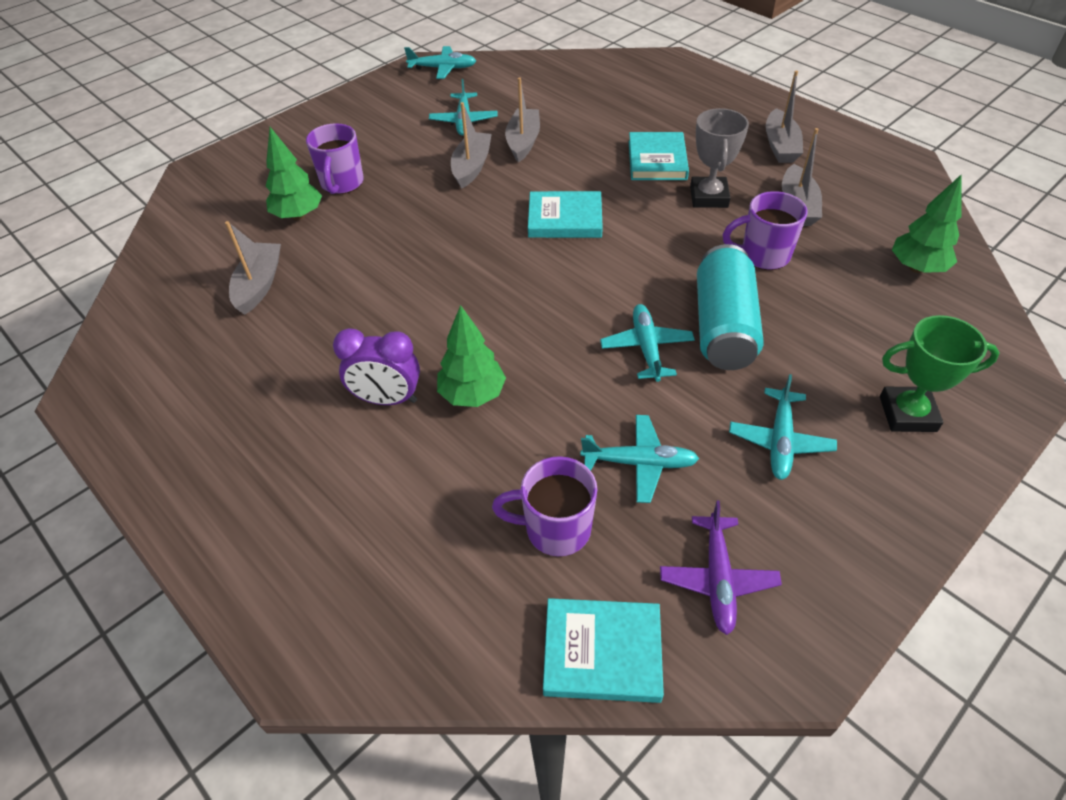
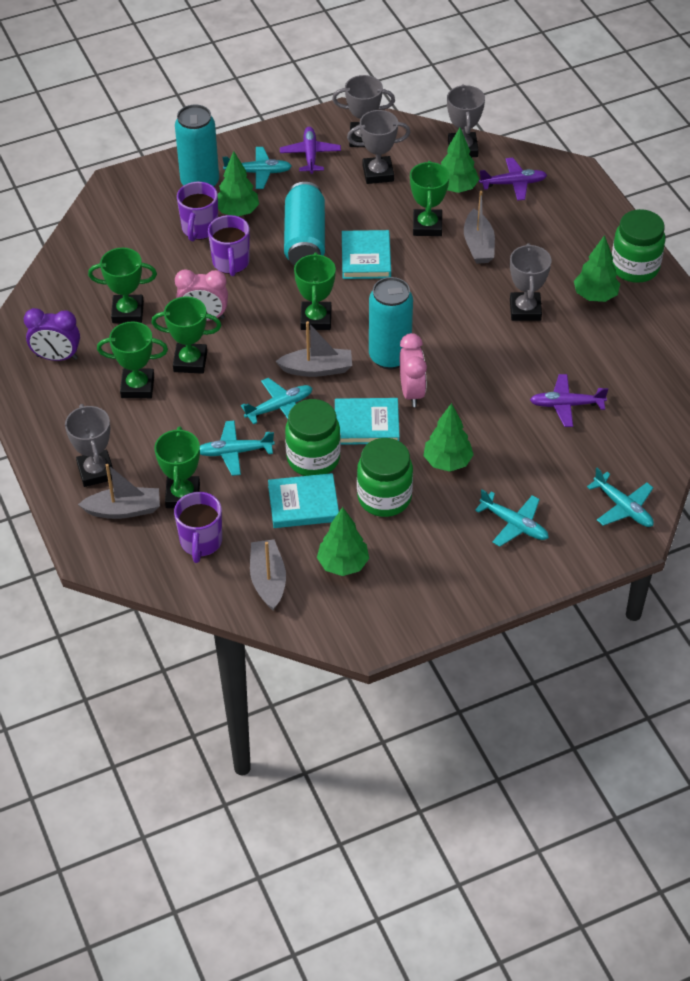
green jar: 0 -> 3
green tree: 3 -> 5
green trophy: 1 -> 6
grey boat: 5 -> 4
grey trophy: 1 -> 5
pink clock: 0 -> 2
purple plane: 1 -> 3
turquoise can: 1 -> 3

